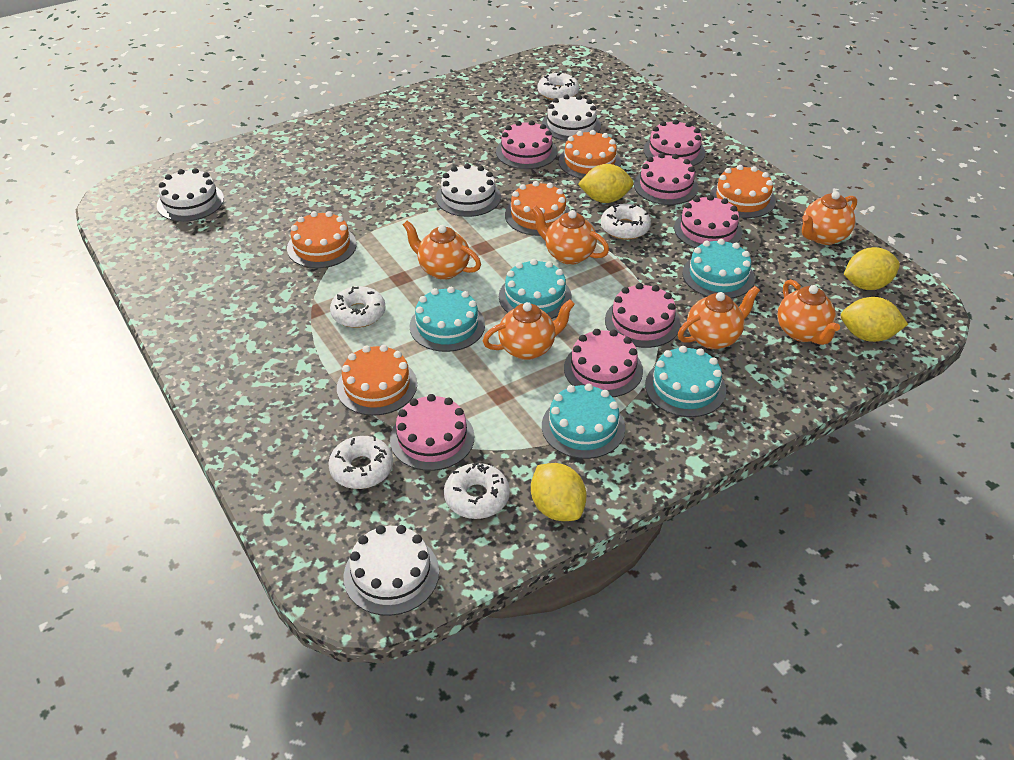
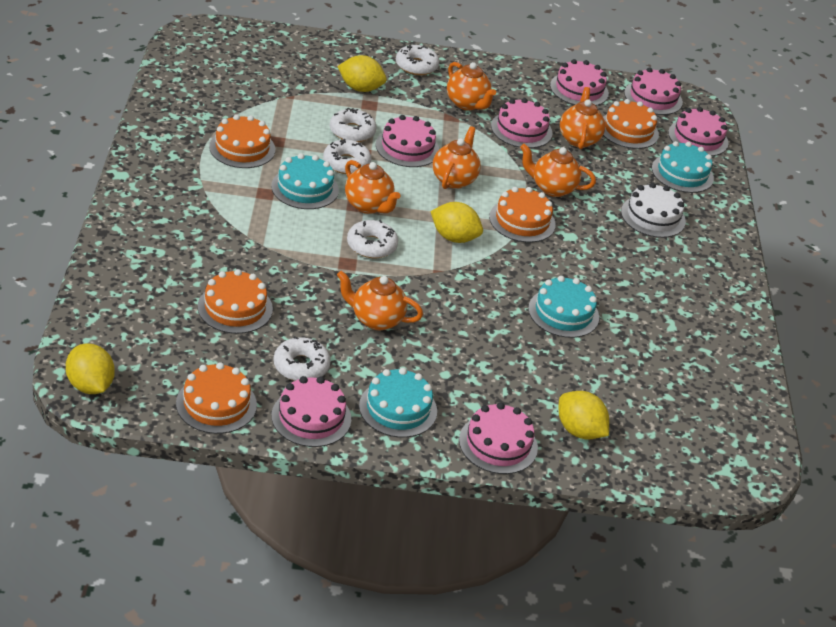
turquoise cake: 5 -> 4
white cake: 4 -> 1

